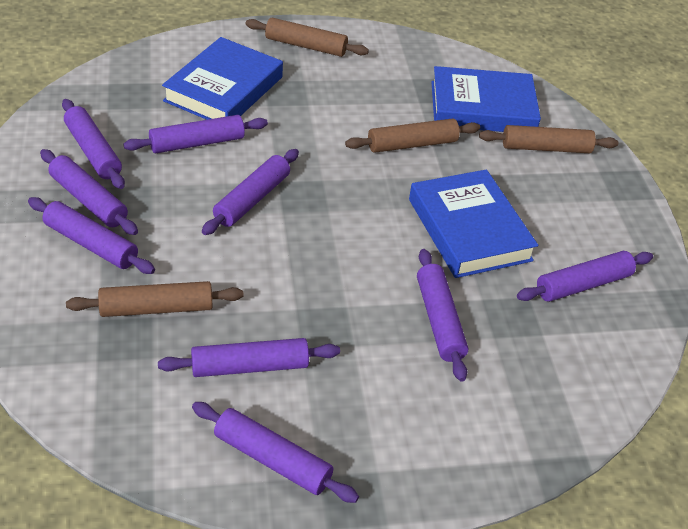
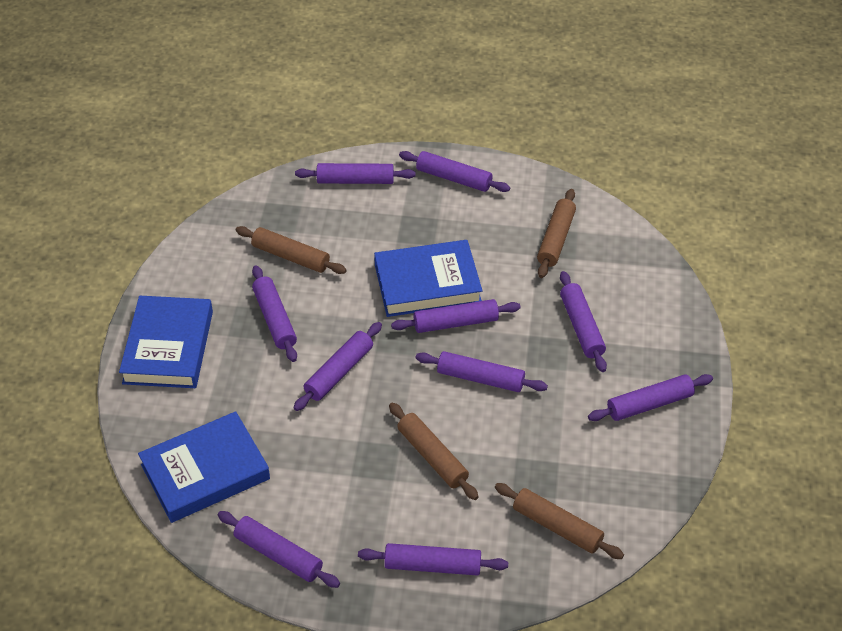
purple rolling pin: 9 -> 10

